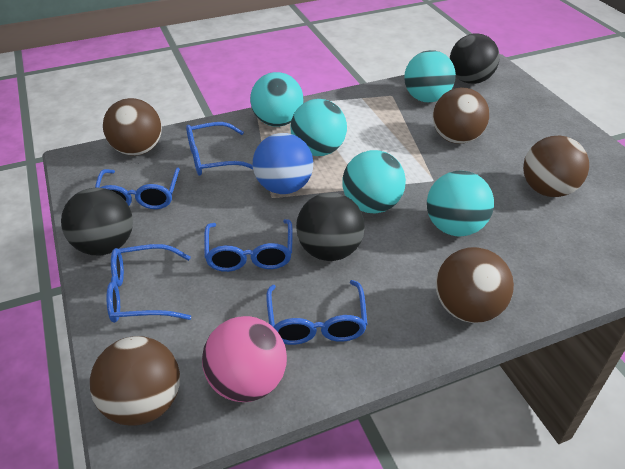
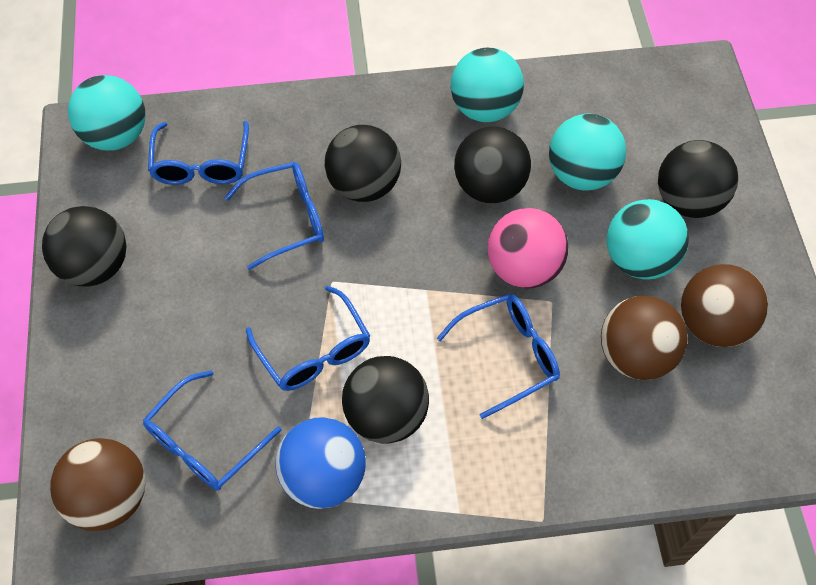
black ball: 3 -> 5
brown ball: 5 -> 3
turquoise ball: 5 -> 4

